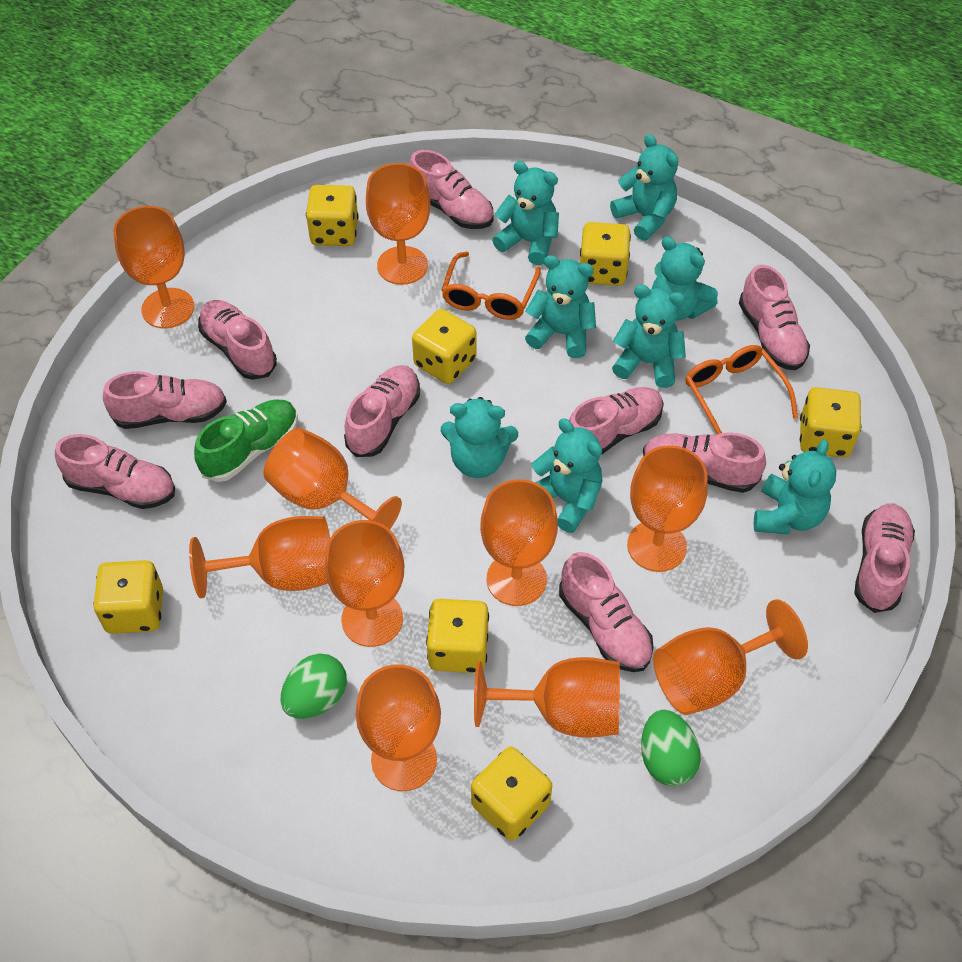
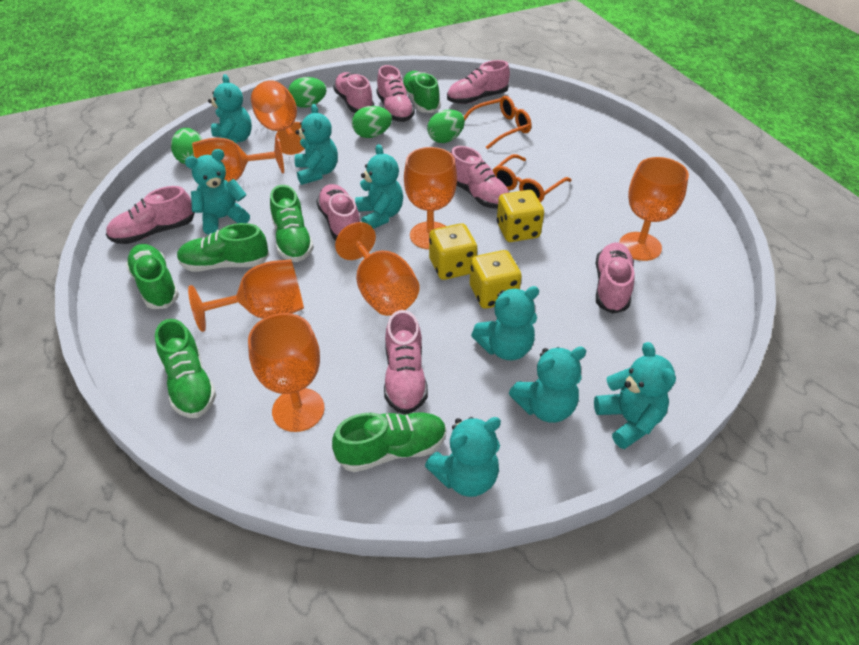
green egg: 2 -> 4
green shoe: 1 -> 6
orange goblet: 10 -> 7
pink shoe: 10 -> 8
yellow dice: 7 -> 3

